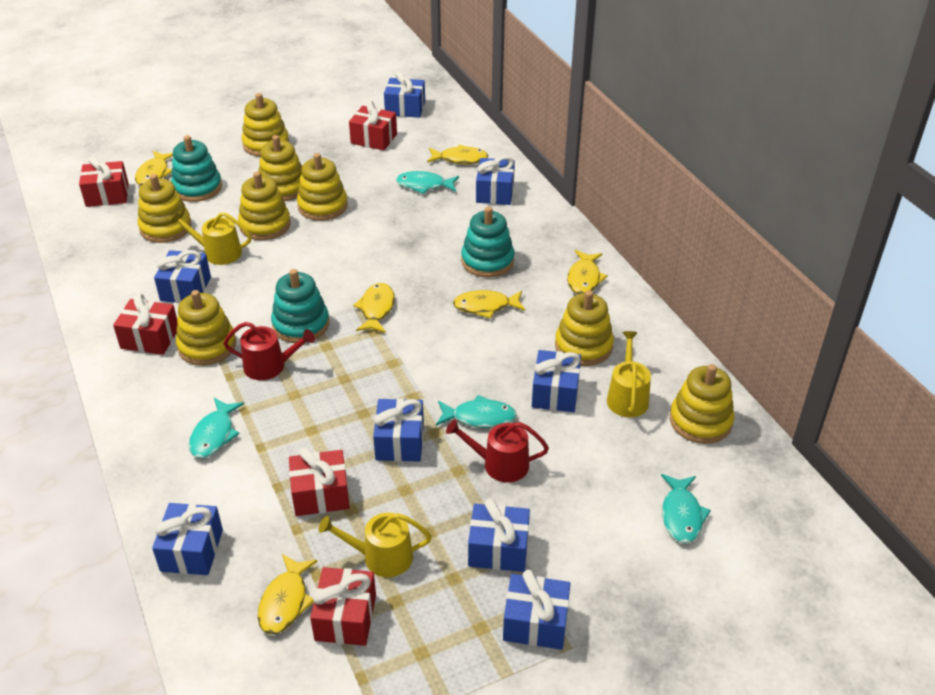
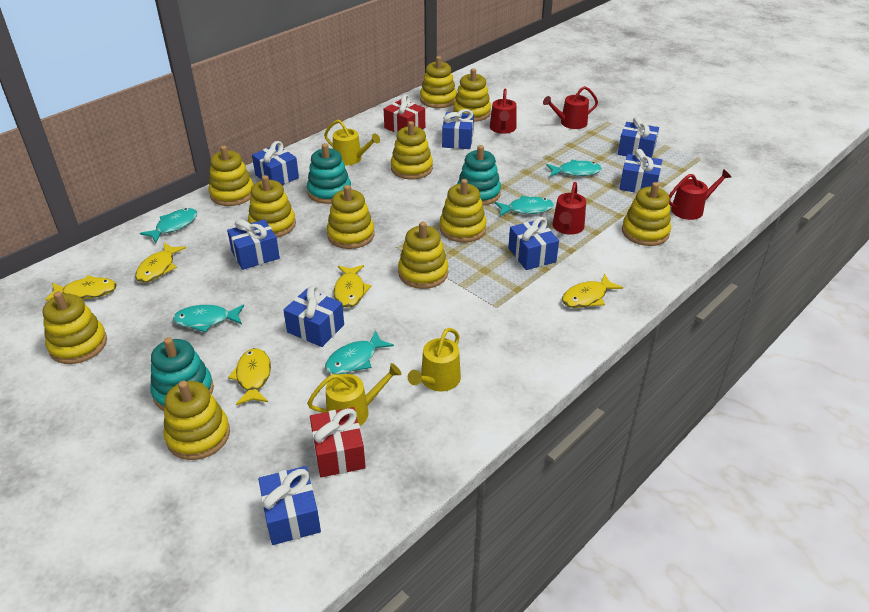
red gift: 5 -> 2
red watering can: 2 -> 4
turquoise fish: 4 -> 5
yellow fish: 6 -> 5
yellow stacking toy: 8 -> 11

